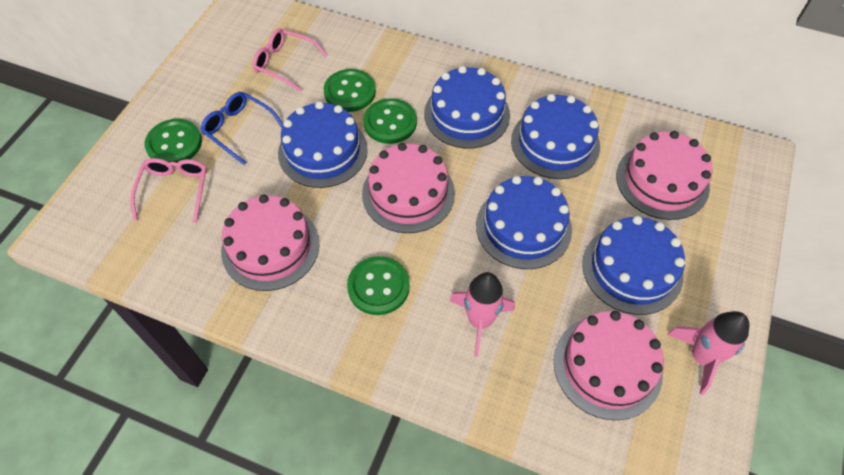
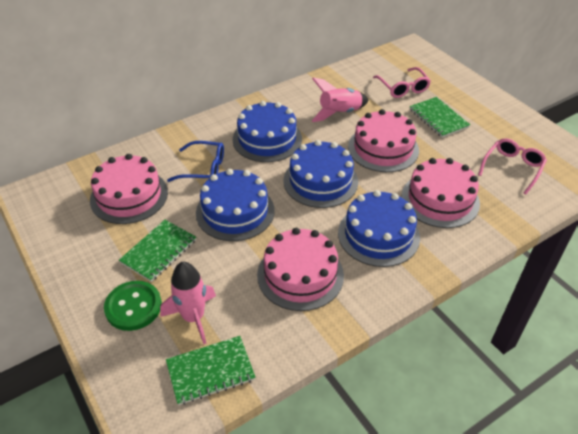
blue cake: 5 -> 4
green button: 4 -> 1
green notebook: 0 -> 3

